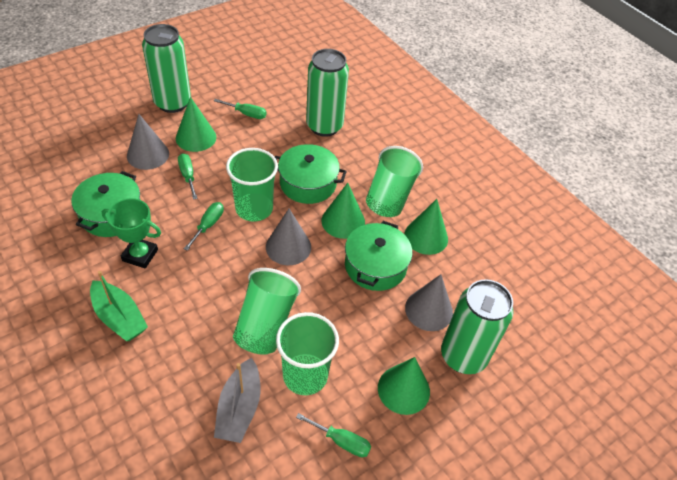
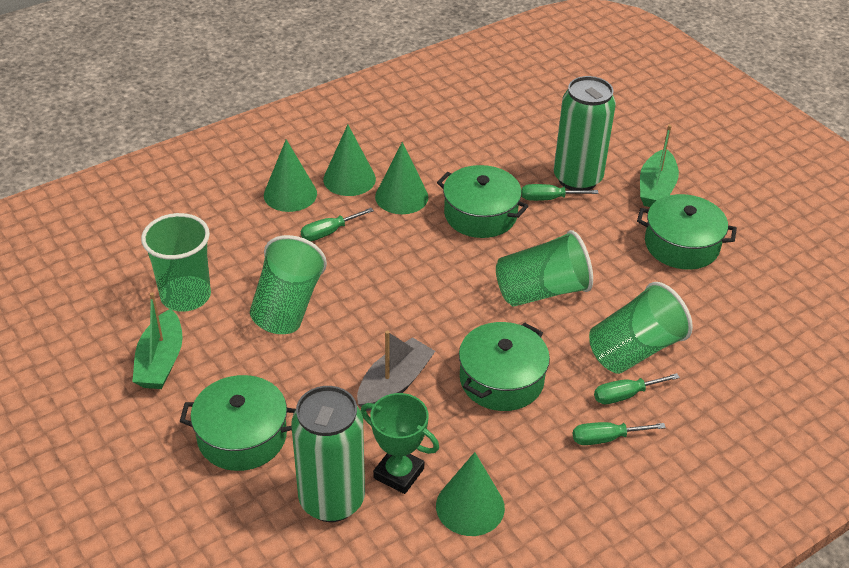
green boat: 1 -> 2
green can: 3 -> 2
green pot: 3 -> 4
grey cone: 3 -> 0

